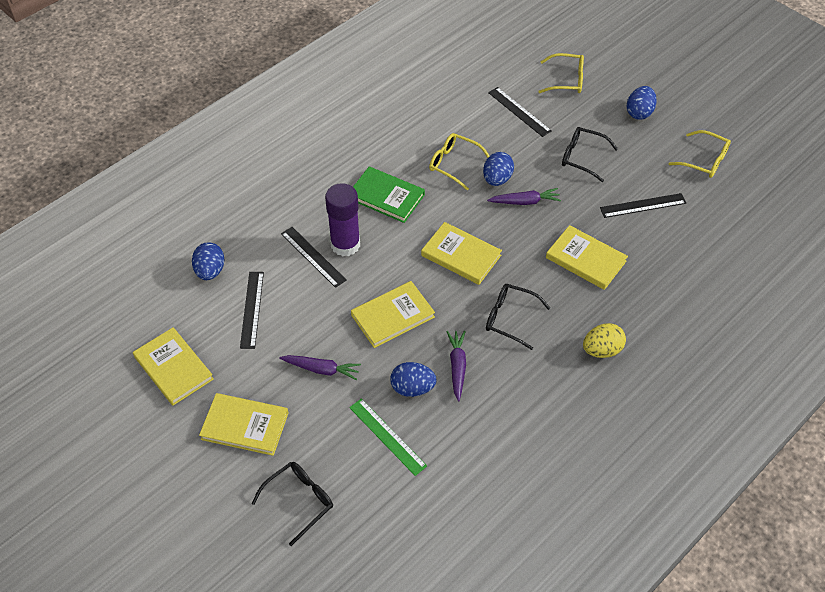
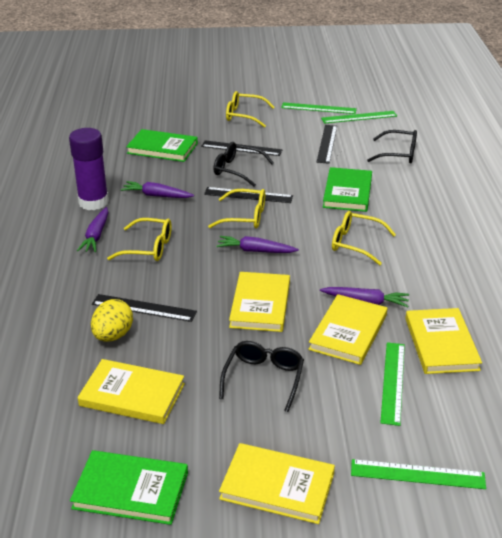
blue egg: 4 -> 0
green book: 1 -> 3
green ruler: 1 -> 4
purple carrot: 3 -> 4
yellow glasses: 3 -> 4

